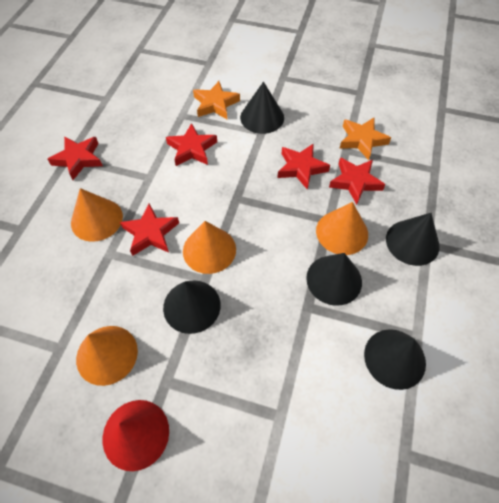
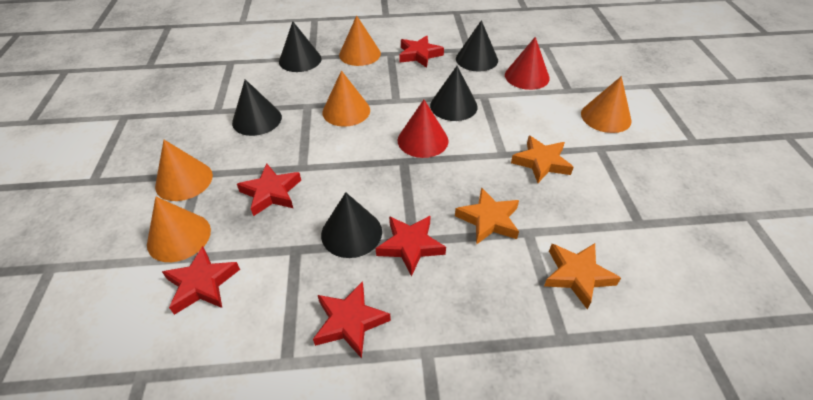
orange cone: 4 -> 5
orange star: 2 -> 3
red cone: 1 -> 2

